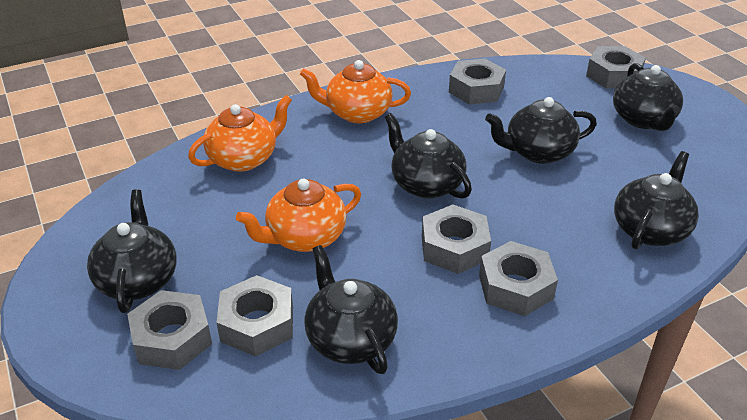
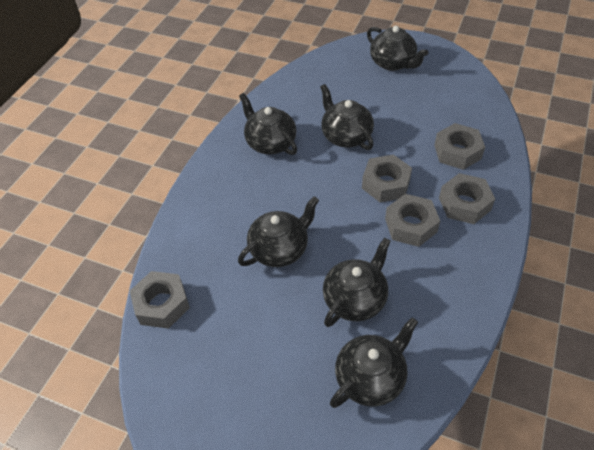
grey nut: 6 -> 5
orange teapot: 3 -> 0

